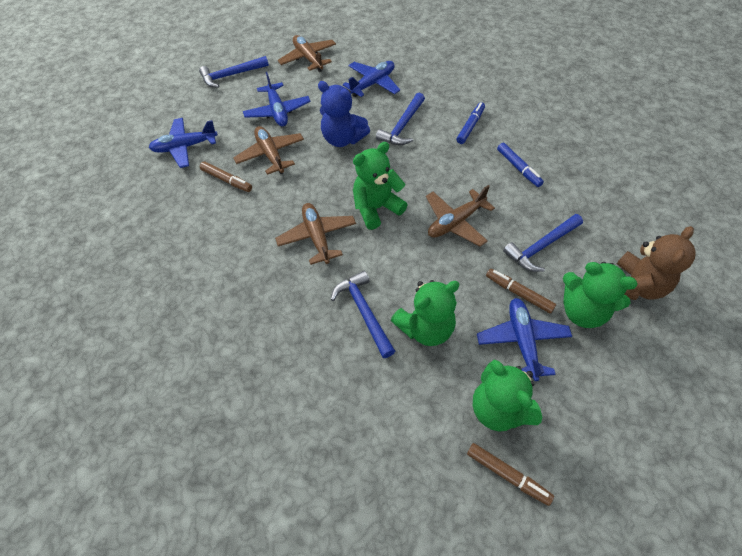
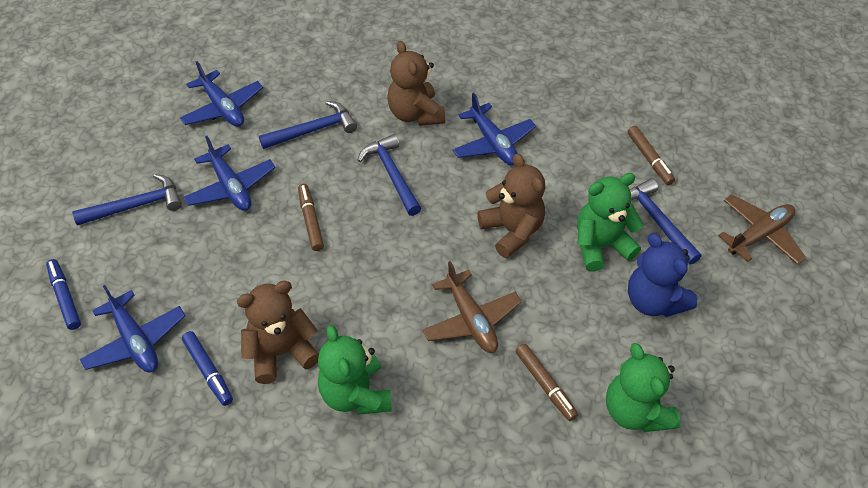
brown plane: 4 -> 2
brown teddy bear: 1 -> 3
green teddy bear: 4 -> 3

